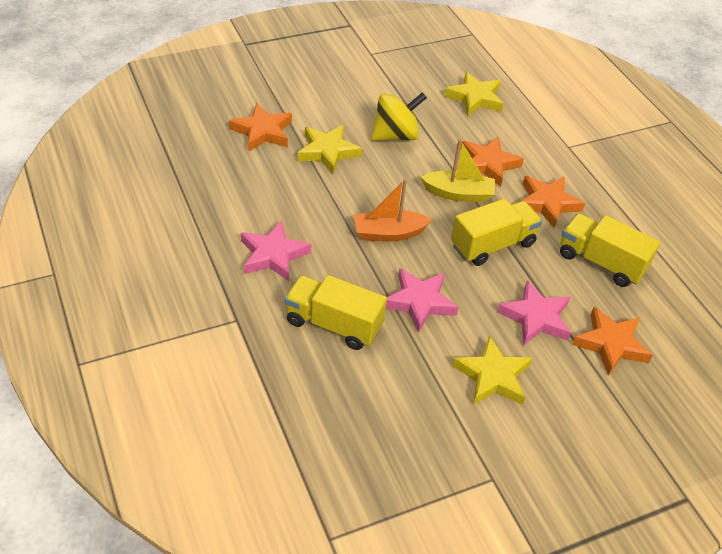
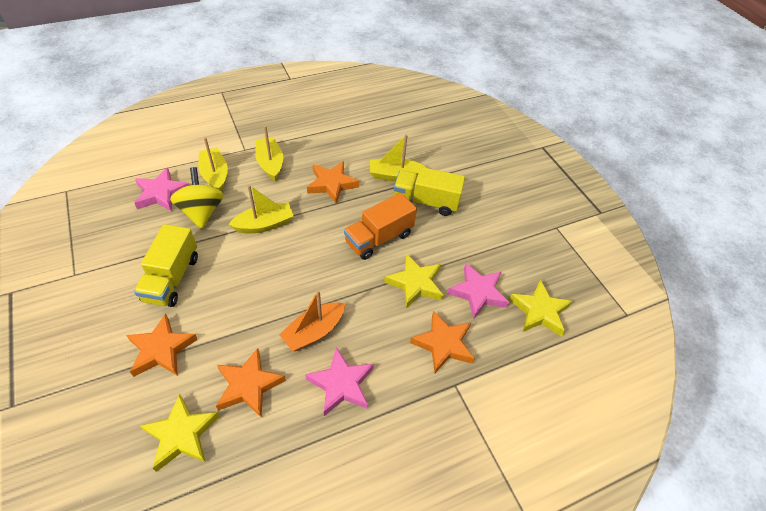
orange truck: 0 -> 1
yellow boat: 1 -> 4
yellow truck: 3 -> 2

